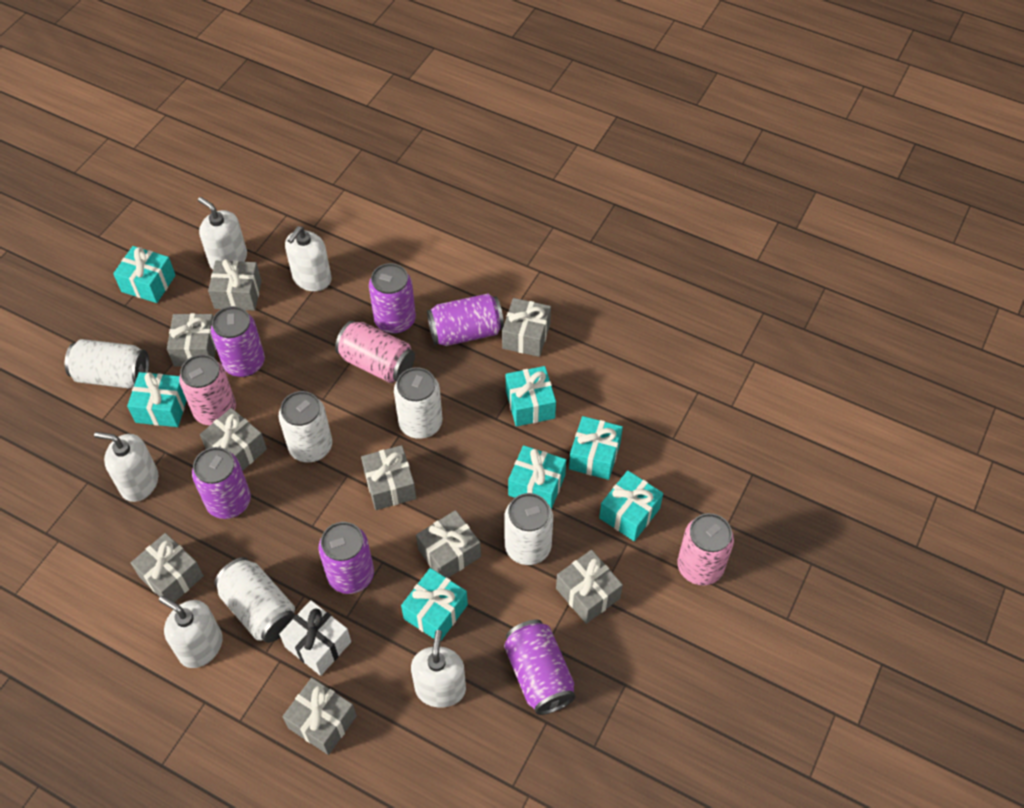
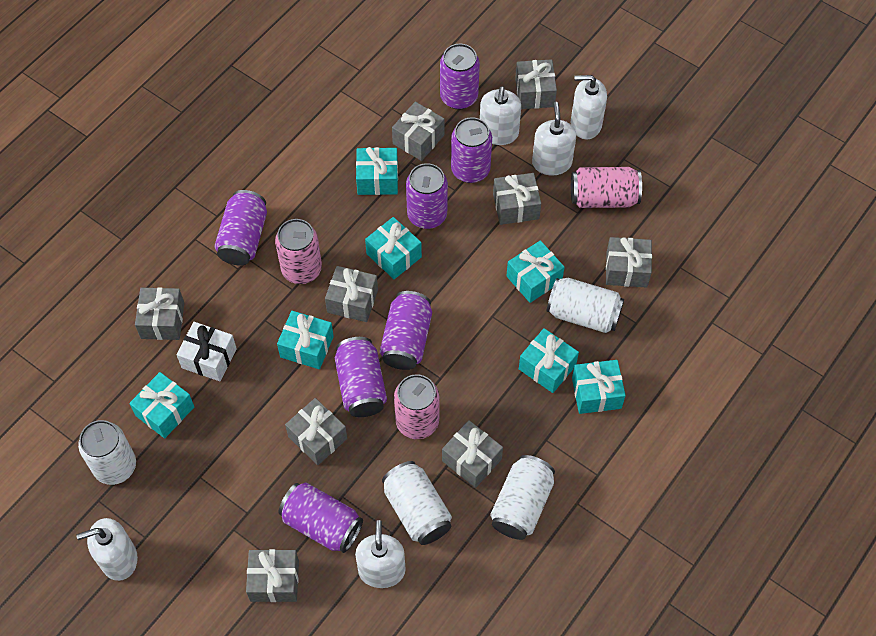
purple can: 6 -> 7
white can: 5 -> 4

